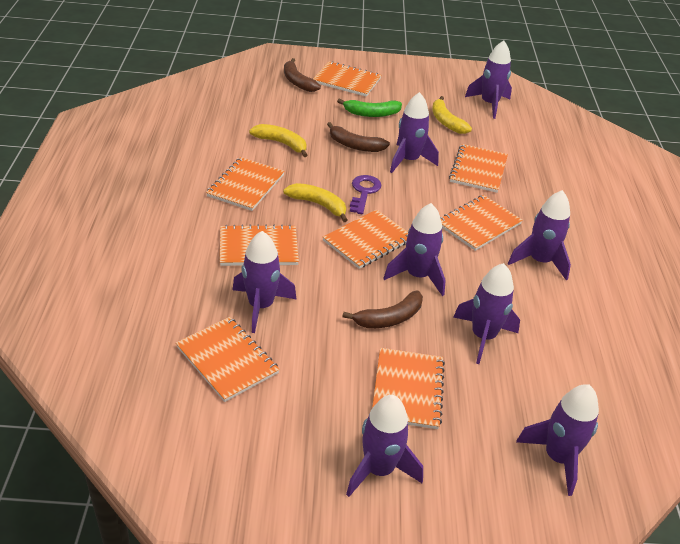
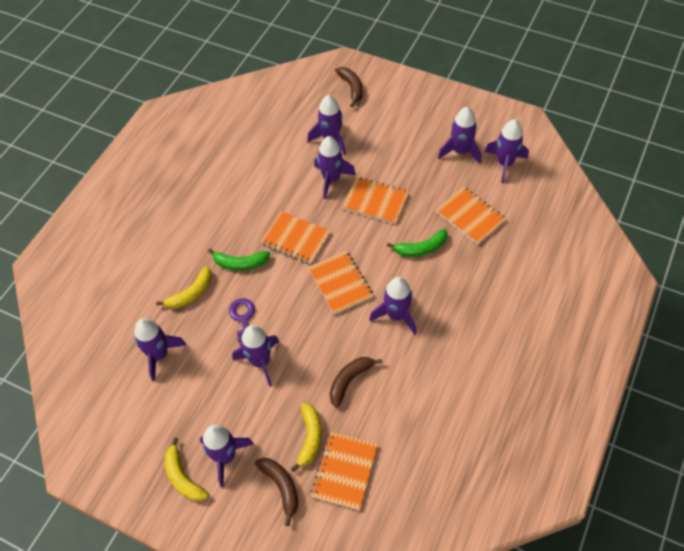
green banana: 1 -> 2
orange notebook: 8 -> 5

